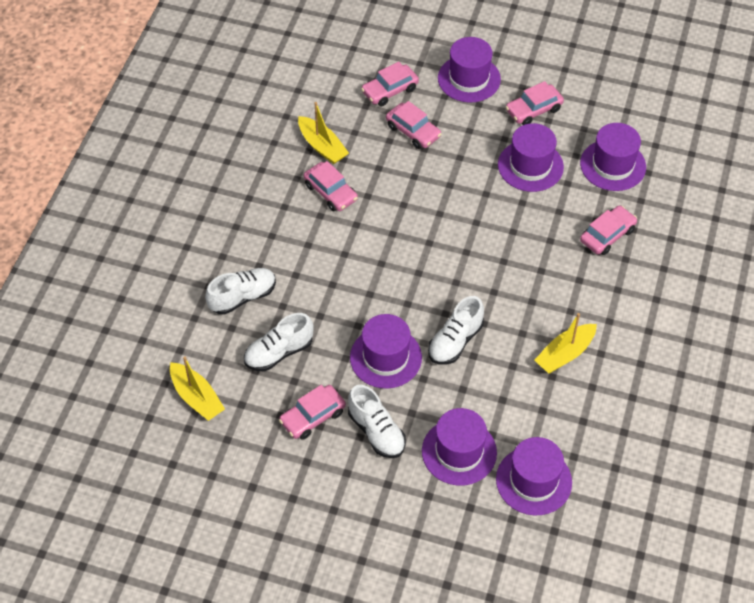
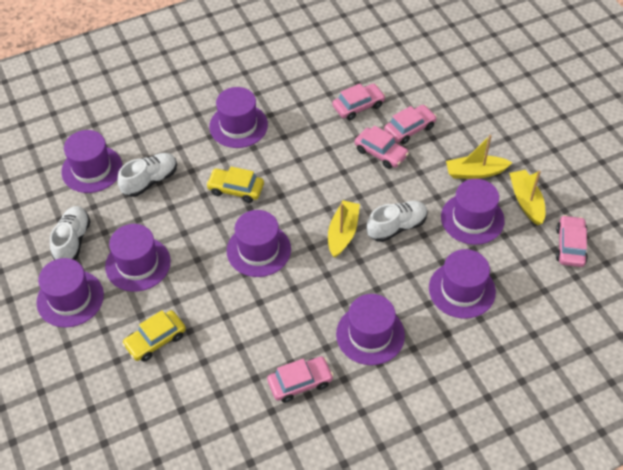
pink car: 6 -> 5
purple hat: 6 -> 8
white shoe: 4 -> 3
yellow car: 0 -> 2

